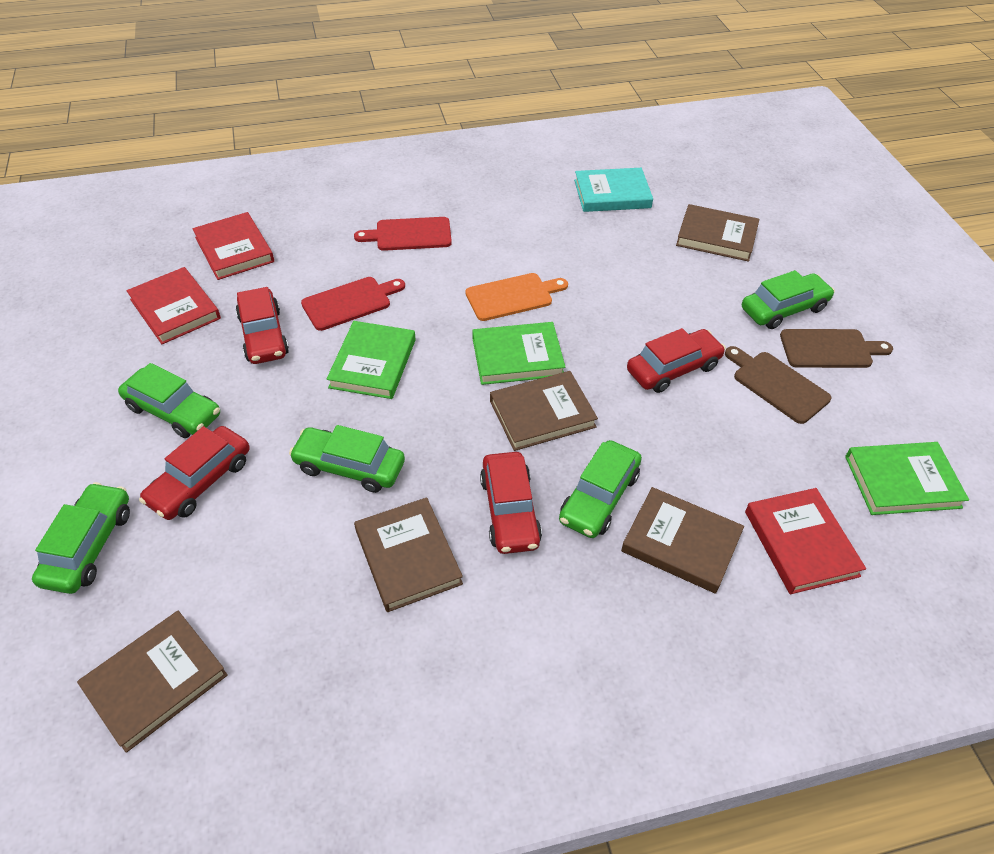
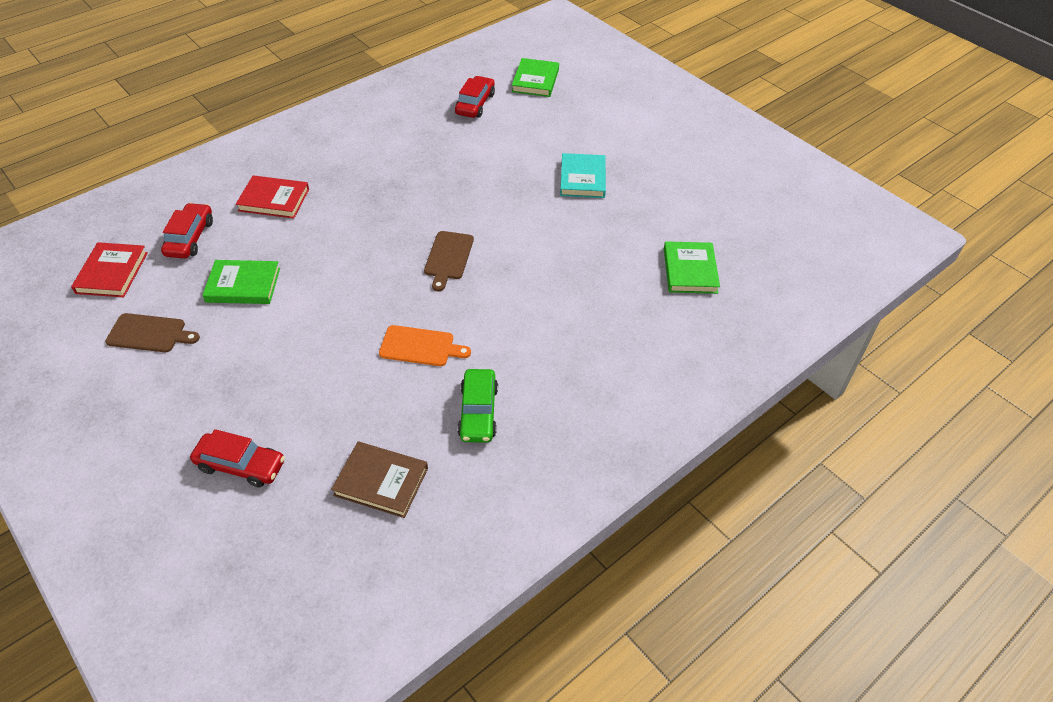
brown book: 5 -> 1
green car: 5 -> 1
red book: 3 -> 2
red car: 4 -> 3
red cutting board: 2 -> 0

